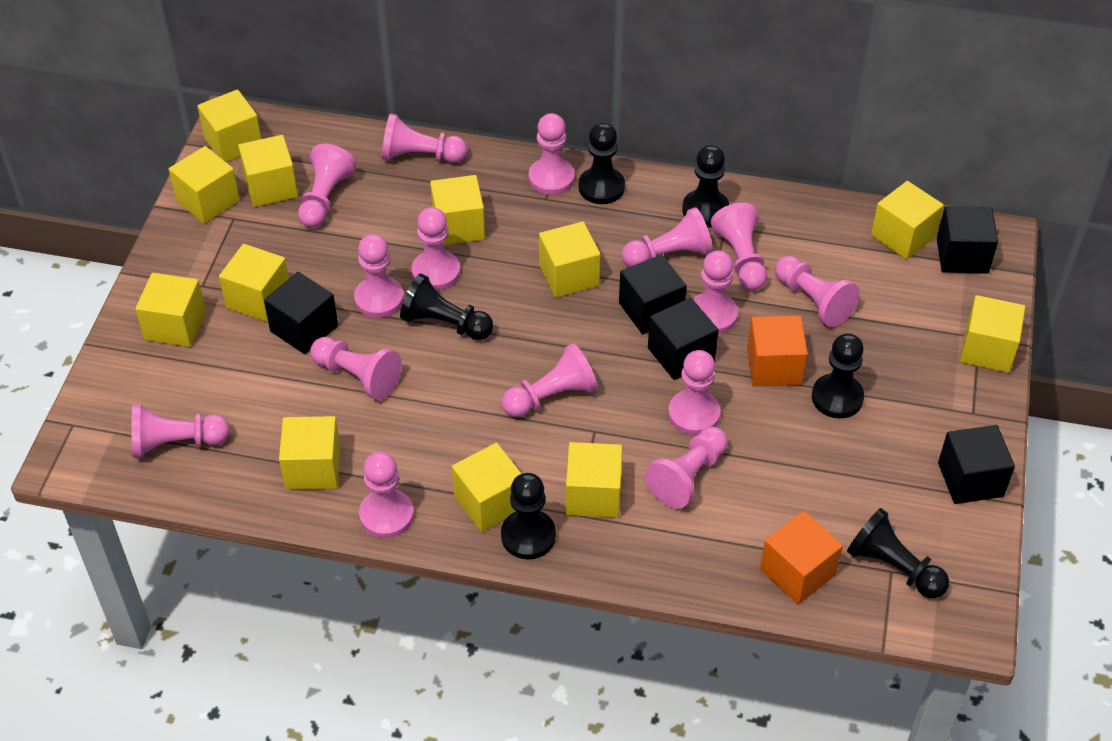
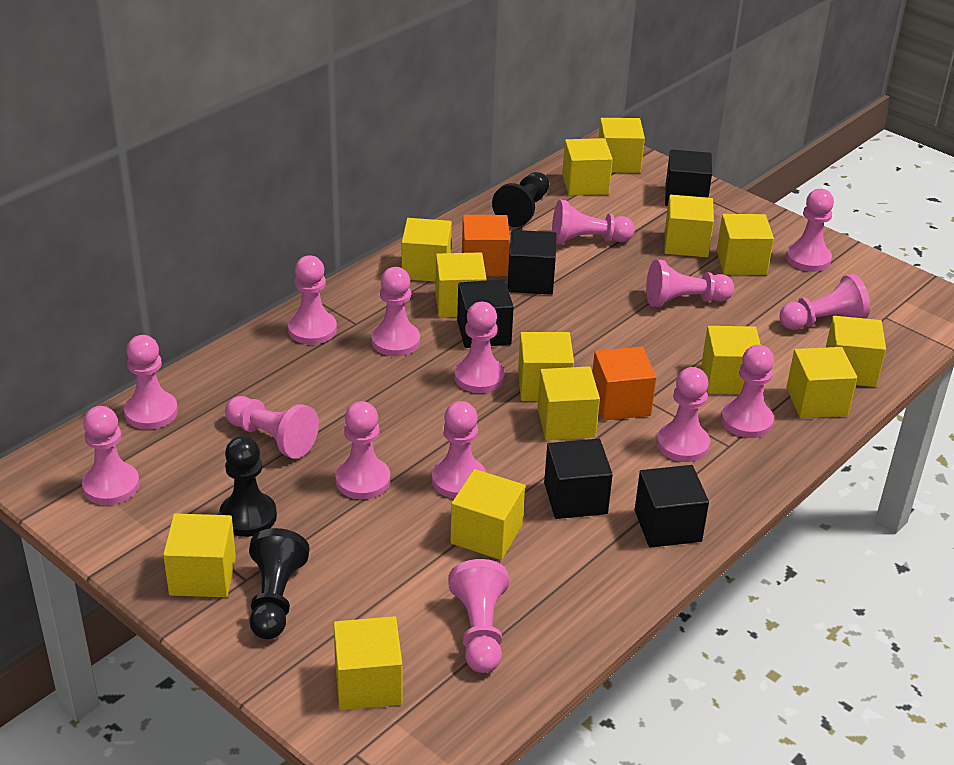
black pawn: 6 -> 3
yellow cube: 12 -> 14

